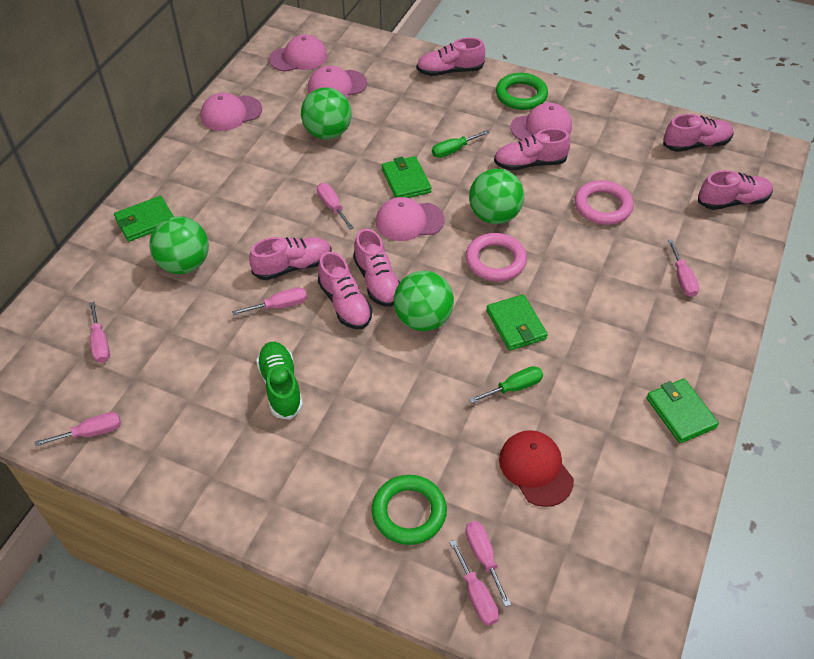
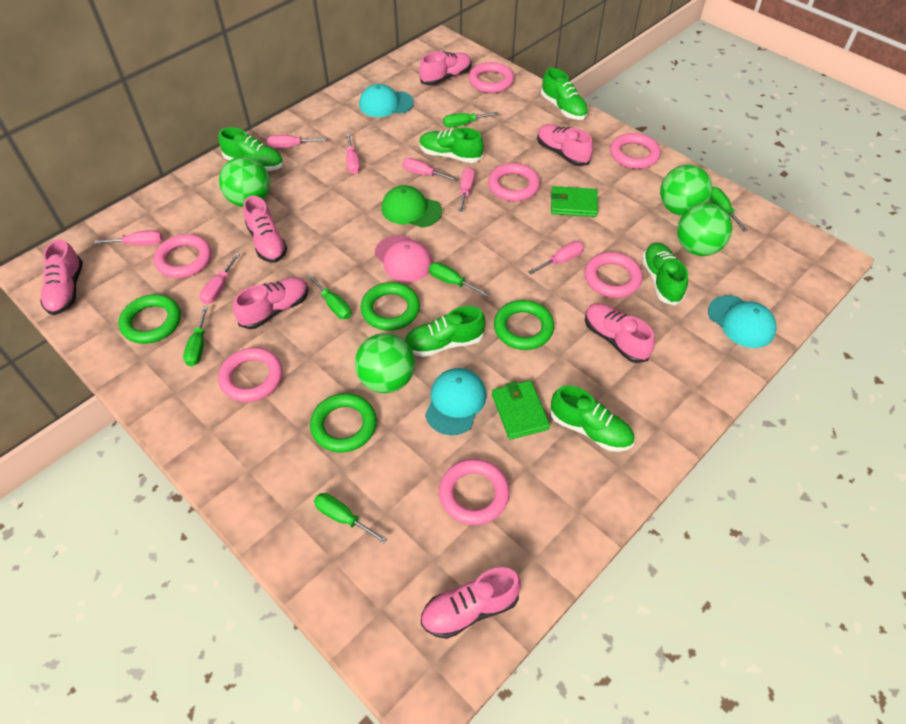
green cap: 0 -> 1
green ring: 2 -> 4
green screwdriver: 2 -> 6
green shoe: 1 -> 6
green wallet: 4 -> 2
pink cap: 5 -> 1
pink ring: 2 -> 7
red cap: 1 -> 0
turquoise cap: 0 -> 3

